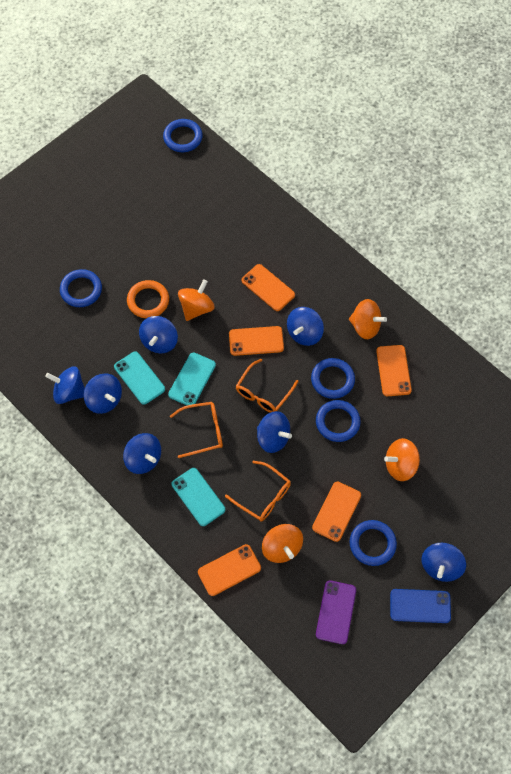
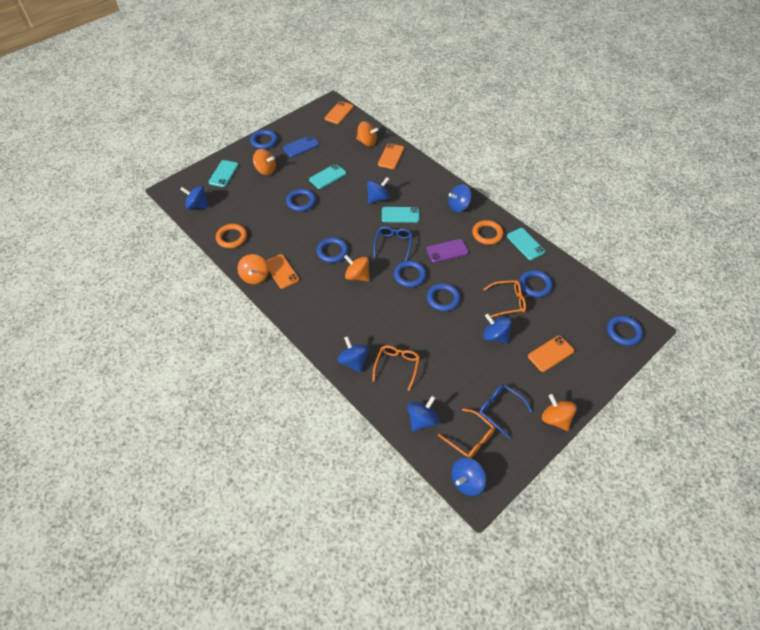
blue glasses: 0 -> 2
blue ring: 5 -> 7
orange phone: 5 -> 4
orange ring: 1 -> 2
orange spinning top: 4 -> 5
turquoise phone: 3 -> 4

